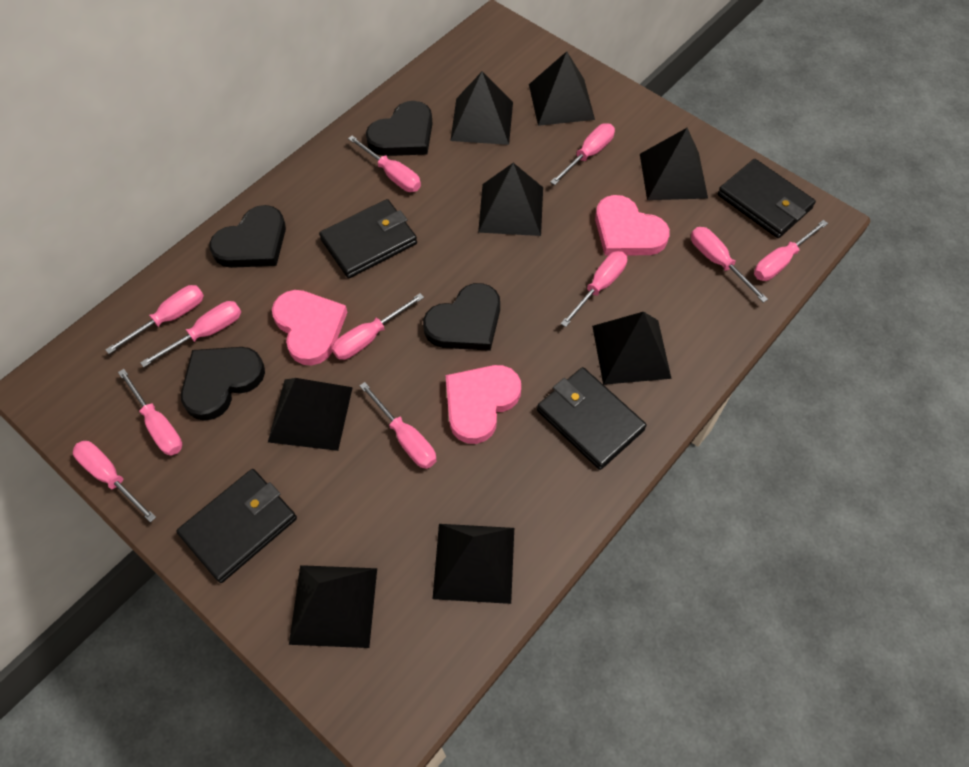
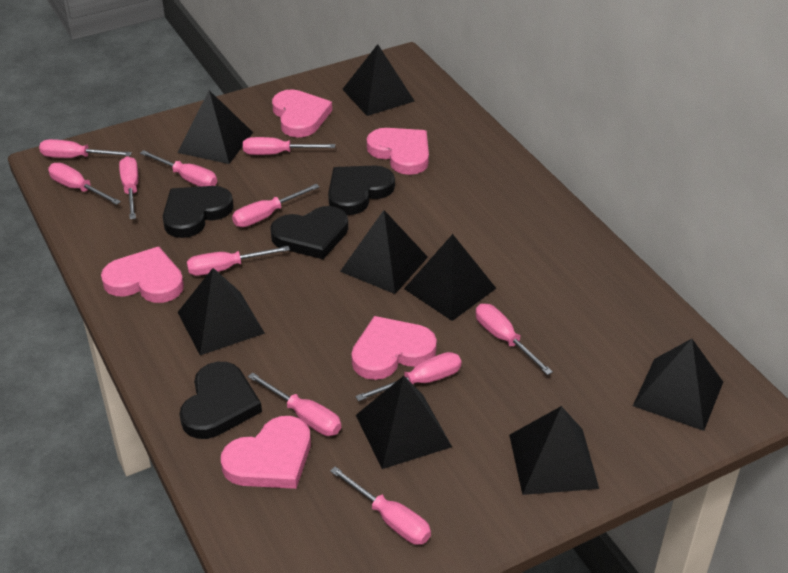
black wallet: 4 -> 0
pink heart: 3 -> 5

